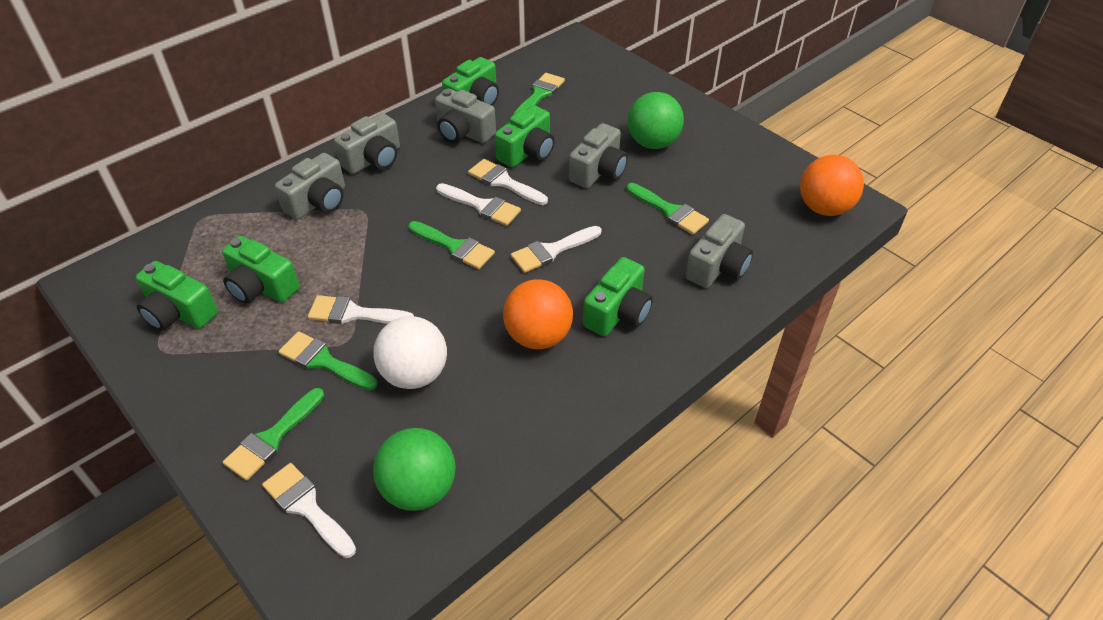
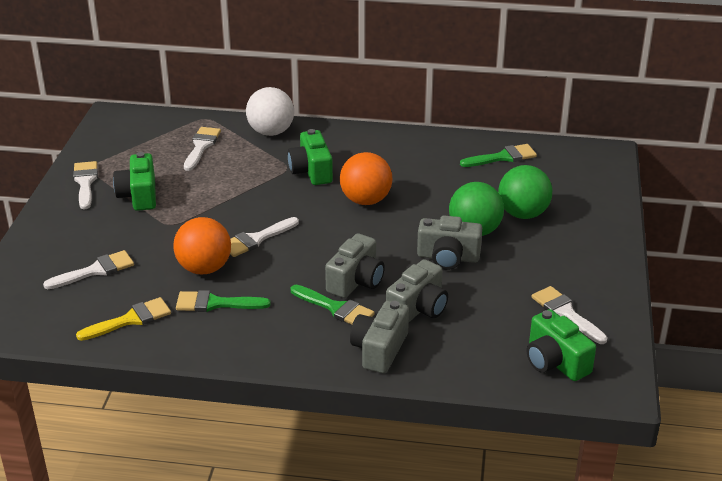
green brush: 5 -> 3
green camera: 5 -> 3
grey camera: 5 -> 4
yellow brush: 0 -> 1

